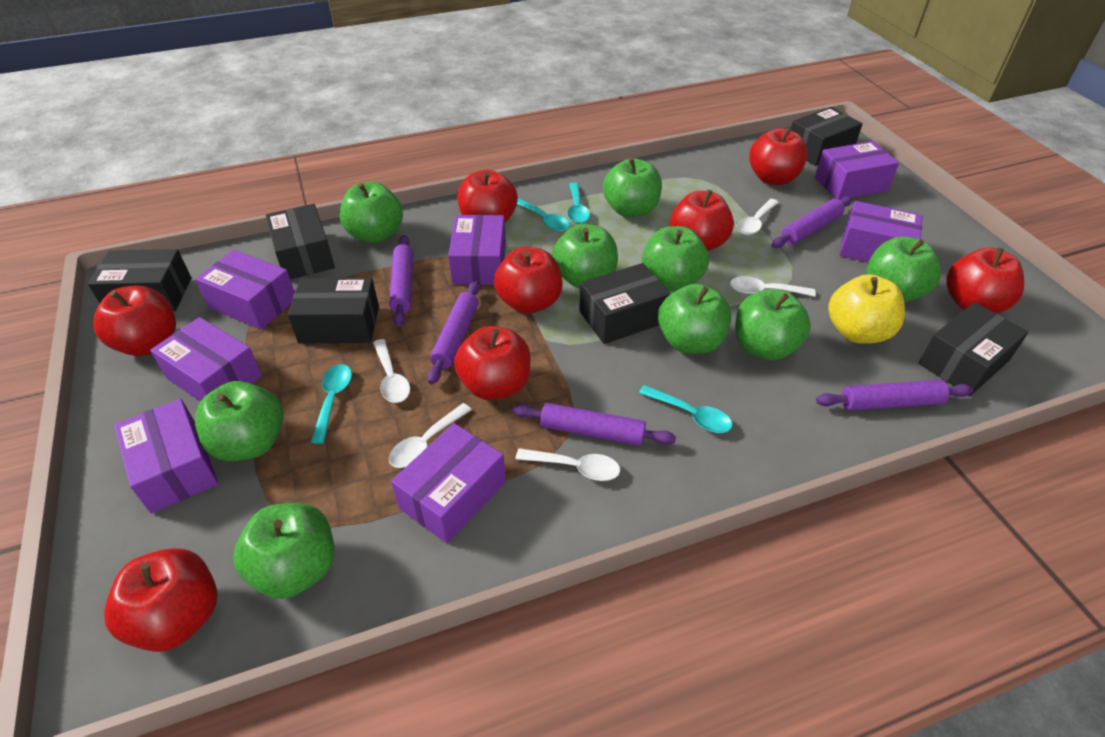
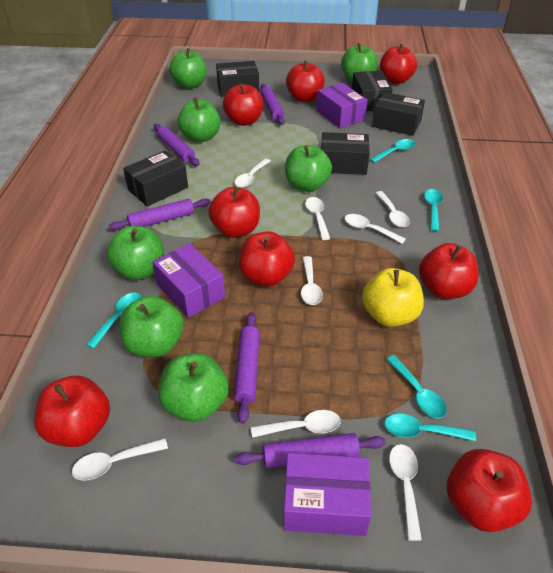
black box: 6 -> 5
green apple: 9 -> 7
purple box: 7 -> 3
turquoise spoon: 4 -> 5
white spoon: 5 -> 8

